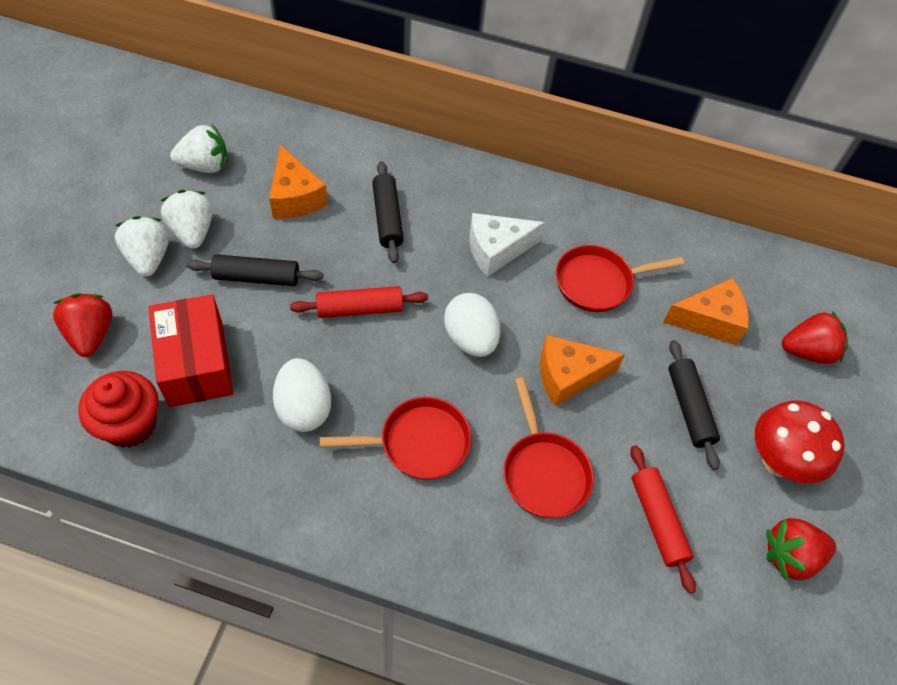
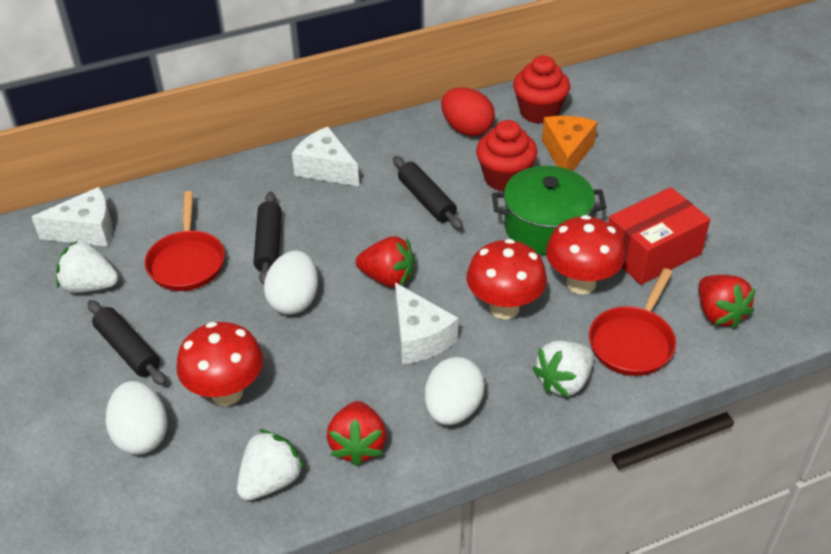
green pot: 0 -> 1
orange cheese: 3 -> 1
red cupcake: 1 -> 2
red egg: 0 -> 1
red mushroom: 1 -> 3
red pan: 3 -> 2
red rolling pin: 2 -> 0
white cheese: 1 -> 3
white egg: 2 -> 3

